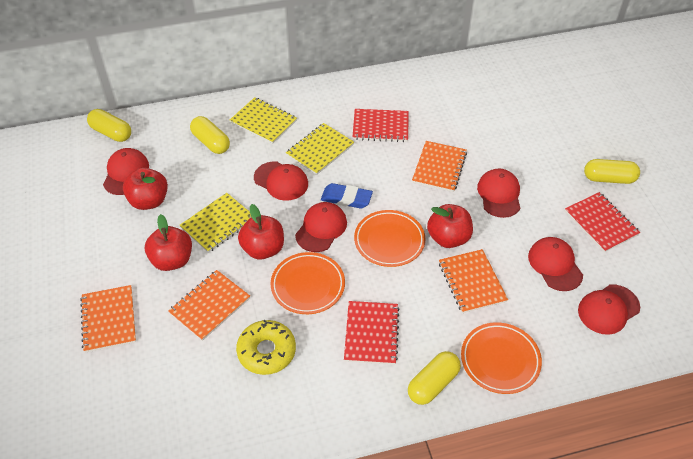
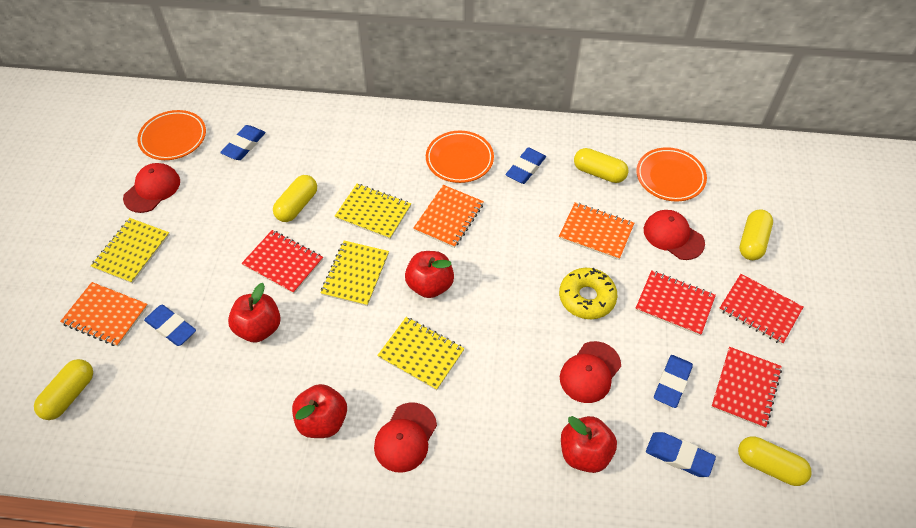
blue eraser: 1 -> 5
orange notebook: 4 -> 3
red cap: 6 -> 4
red notebook: 3 -> 4
yellow capsule: 4 -> 5
yellow notebook: 3 -> 4

